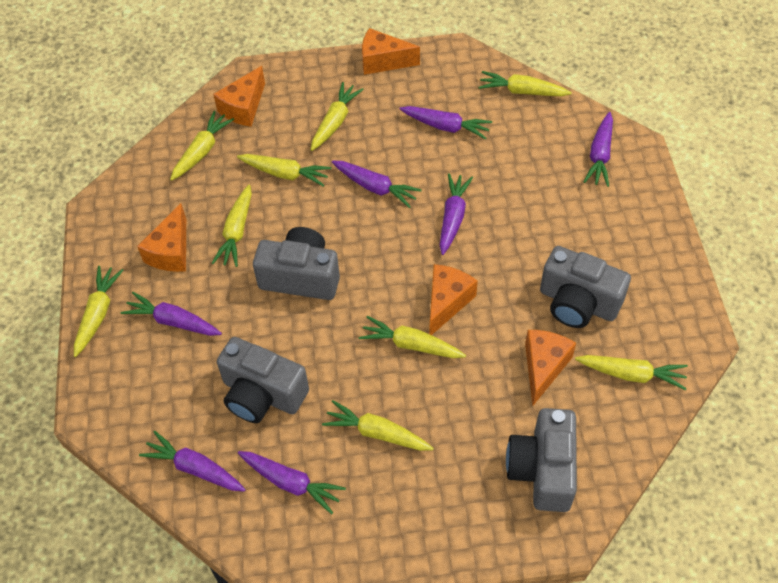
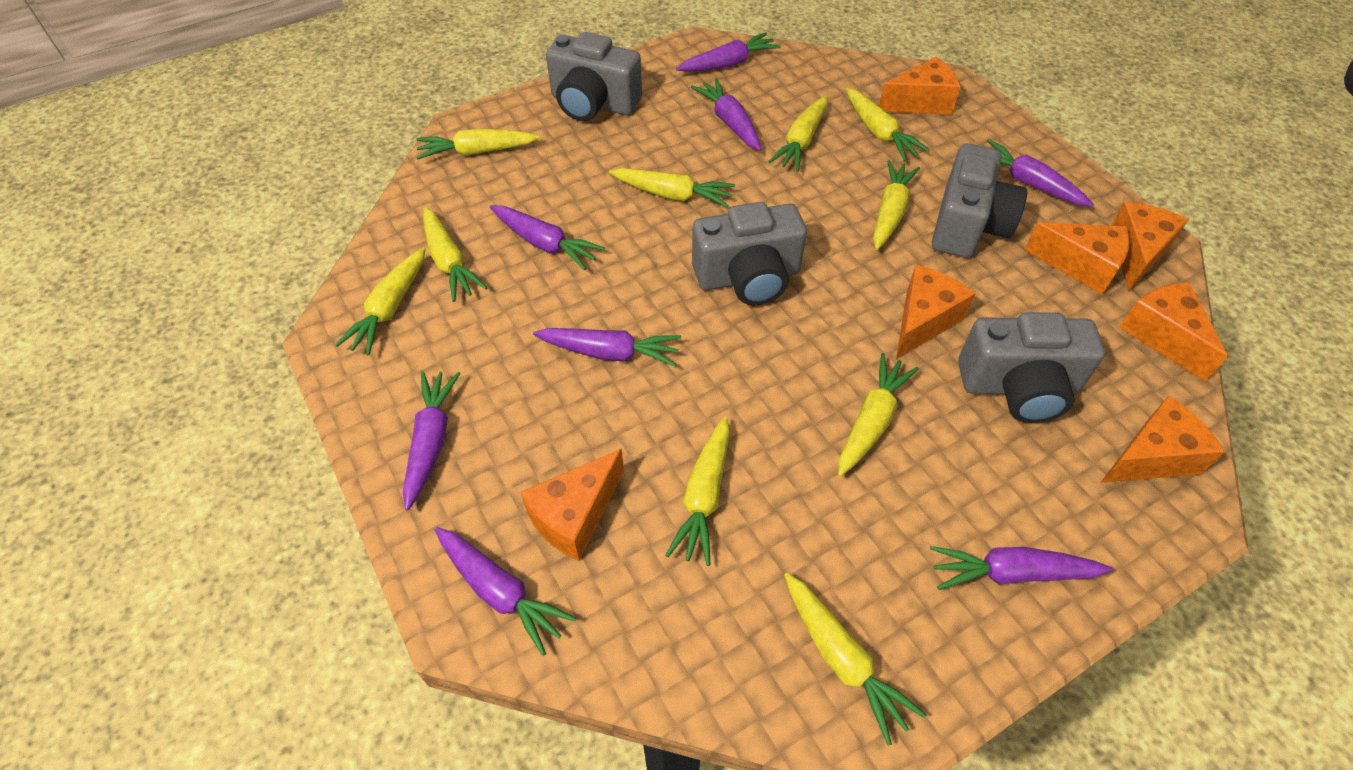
orange cheese: 5 -> 7
purple carrot: 7 -> 8
yellow carrot: 9 -> 10

